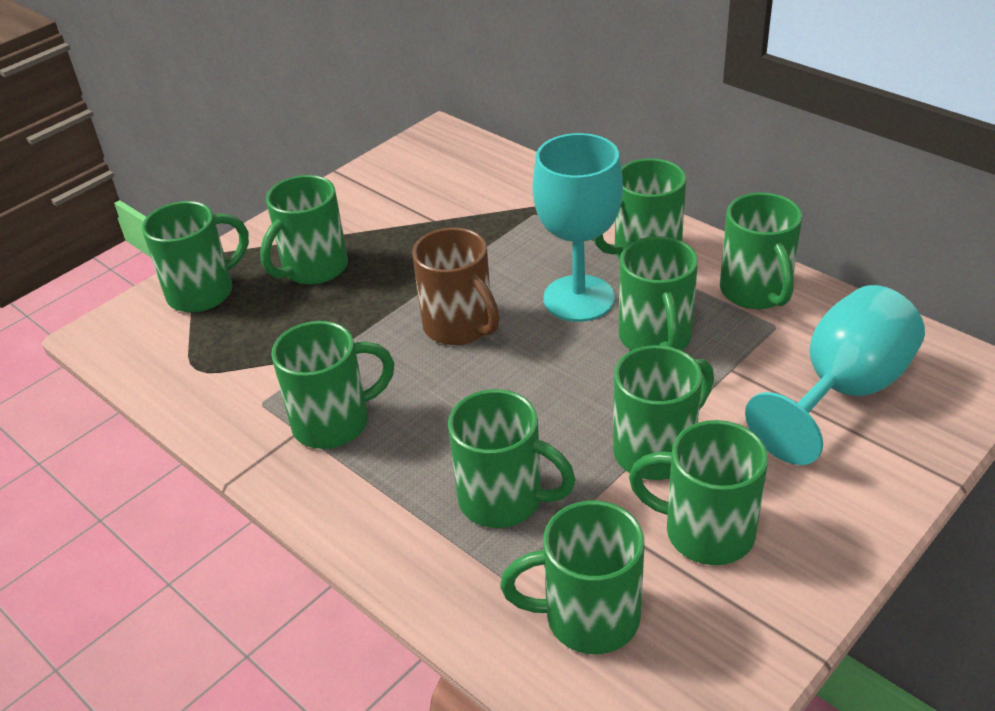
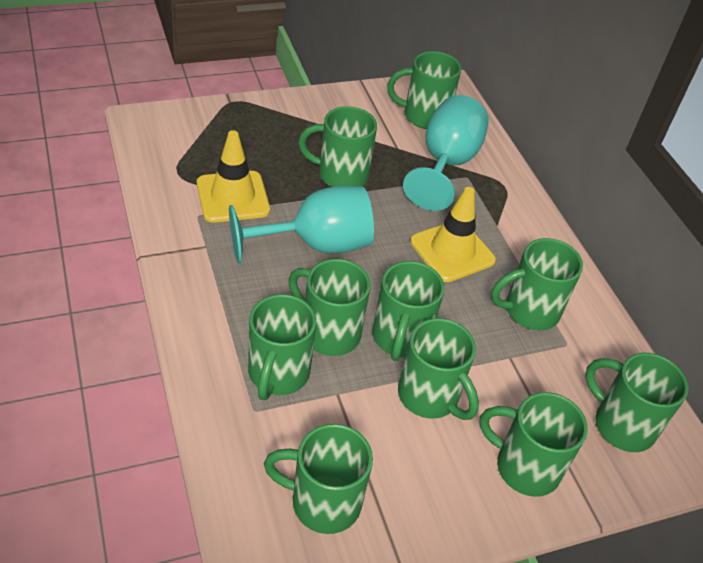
brown mug: 1 -> 0
yellow traffic cone: 0 -> 2

